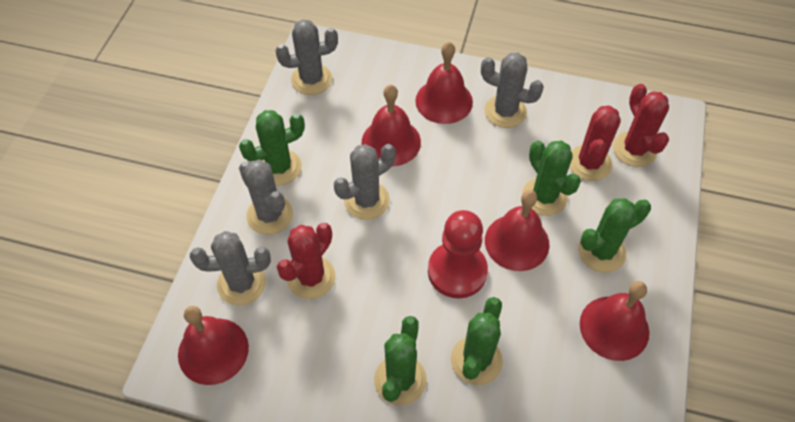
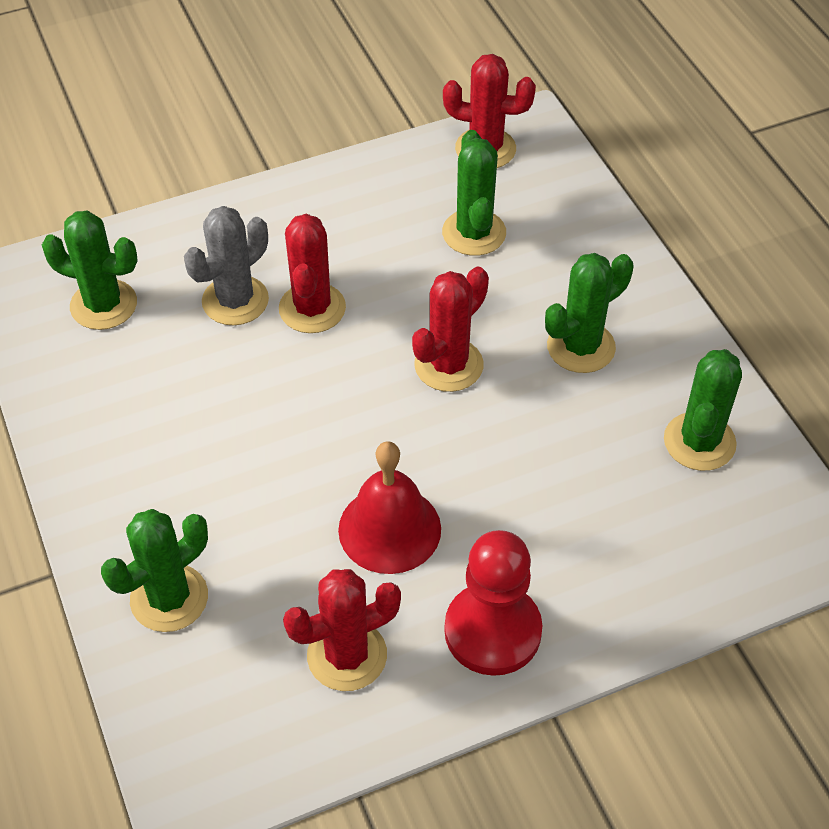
grey cactus: 5 -> 1
red bell: 5 -> 1
red cactus: 3 -> 4

